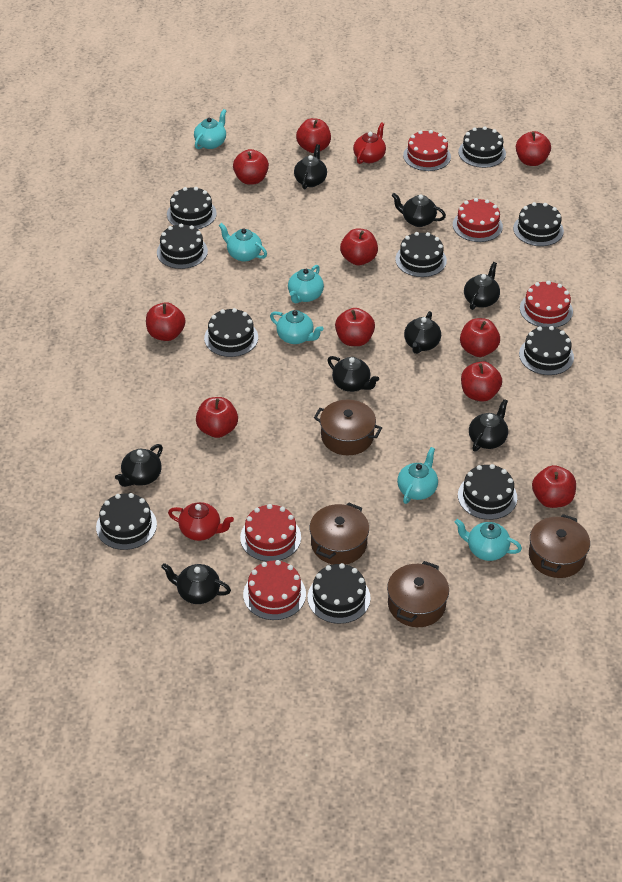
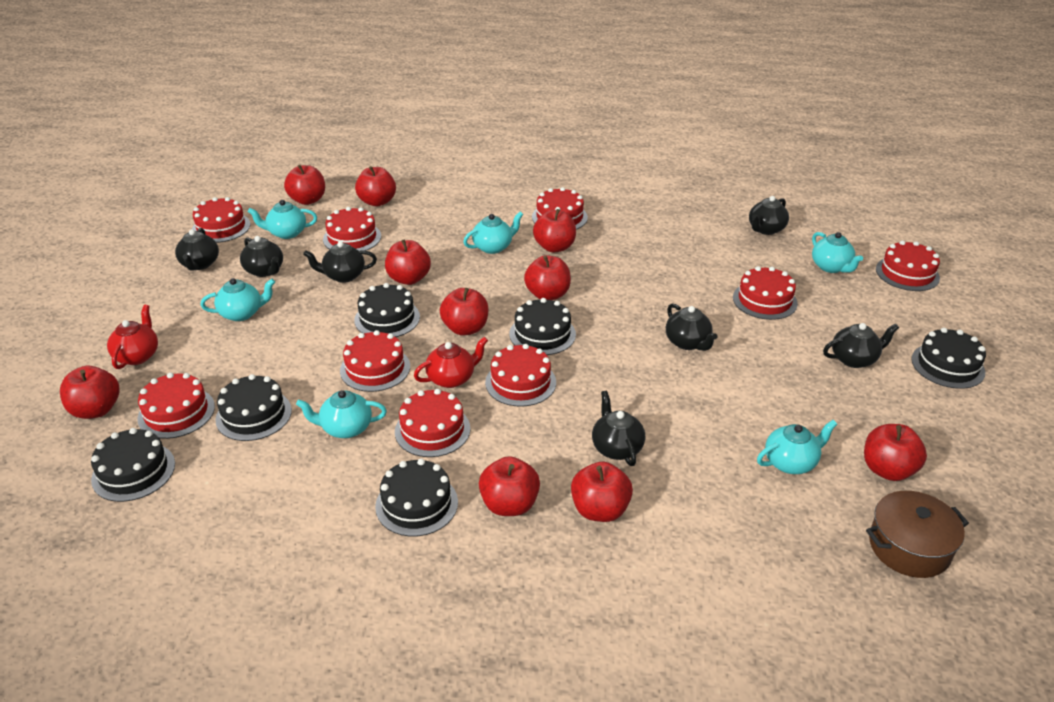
black cake: 10 -> 6
black teapot: 8 -> 7
brown pot: 4 -> 1
red cake: 5 -> 9

